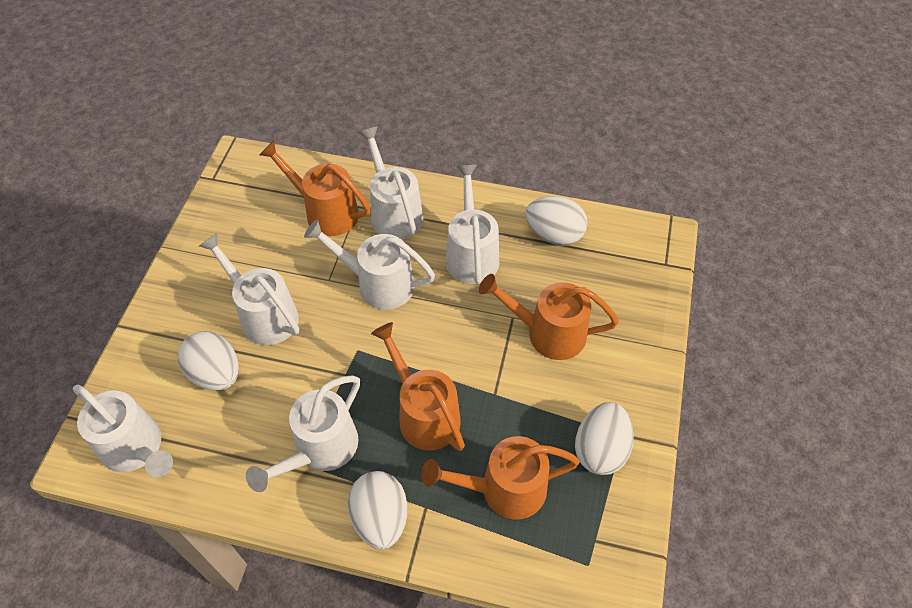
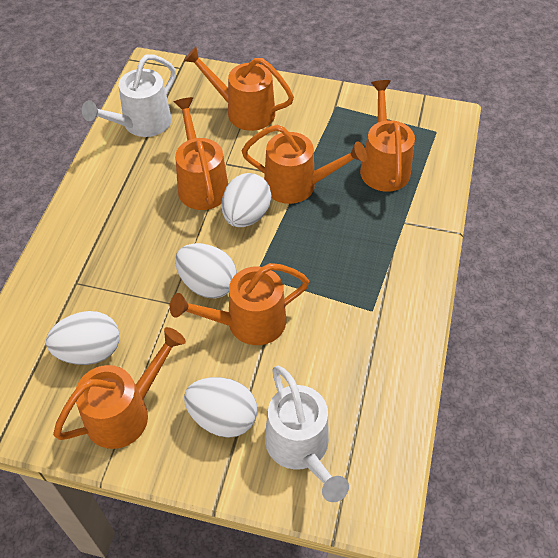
orange watering can: 4 -> 6
white watering can: 6 -> 2

